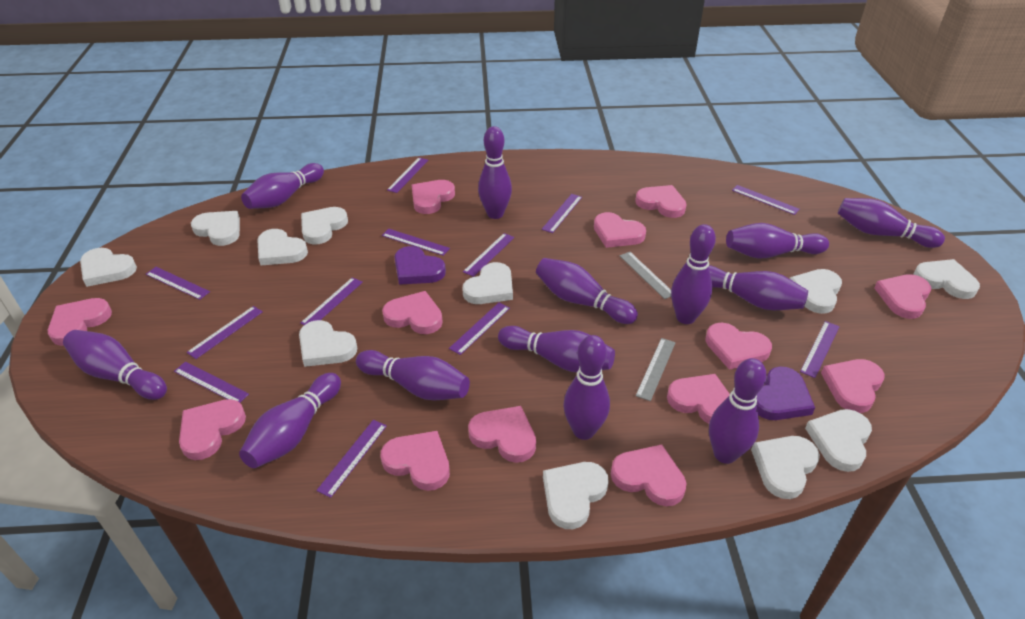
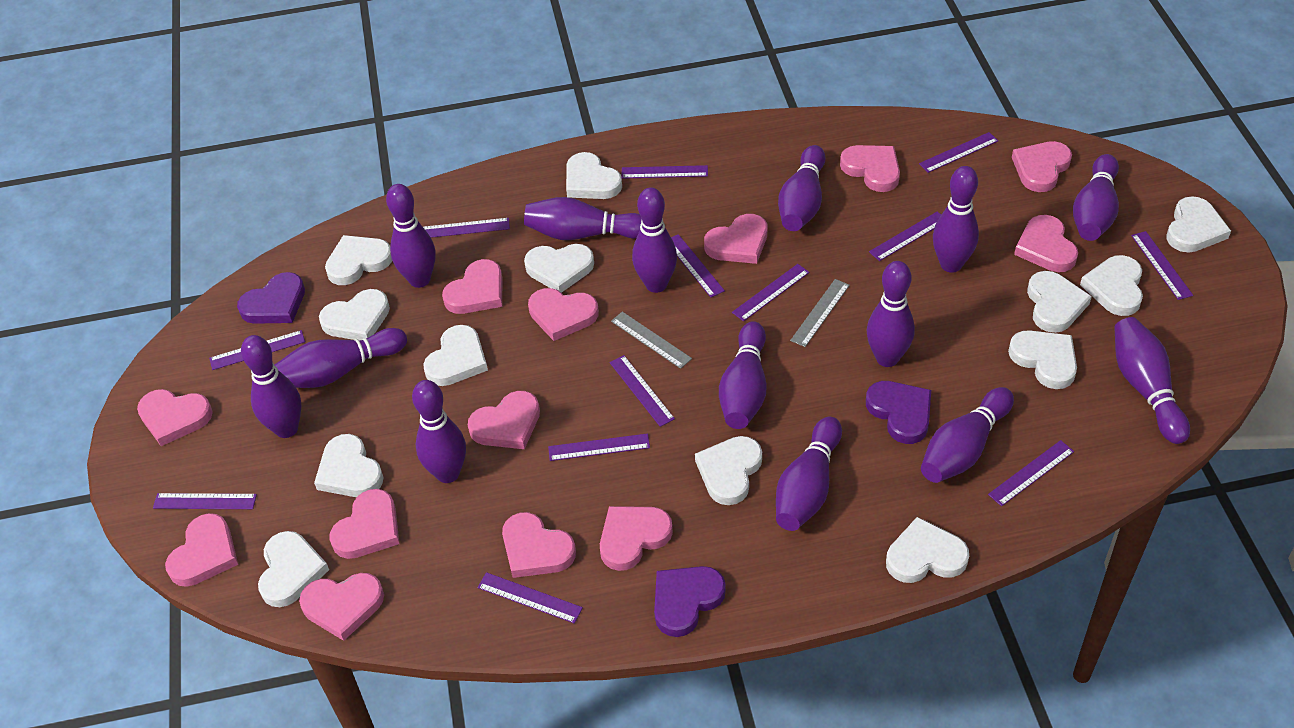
purple bowling pin: 13 -> 14
purple heart: 2 -> 3
purple ruler: 12 -> 13
white heart: 11 -> 13

